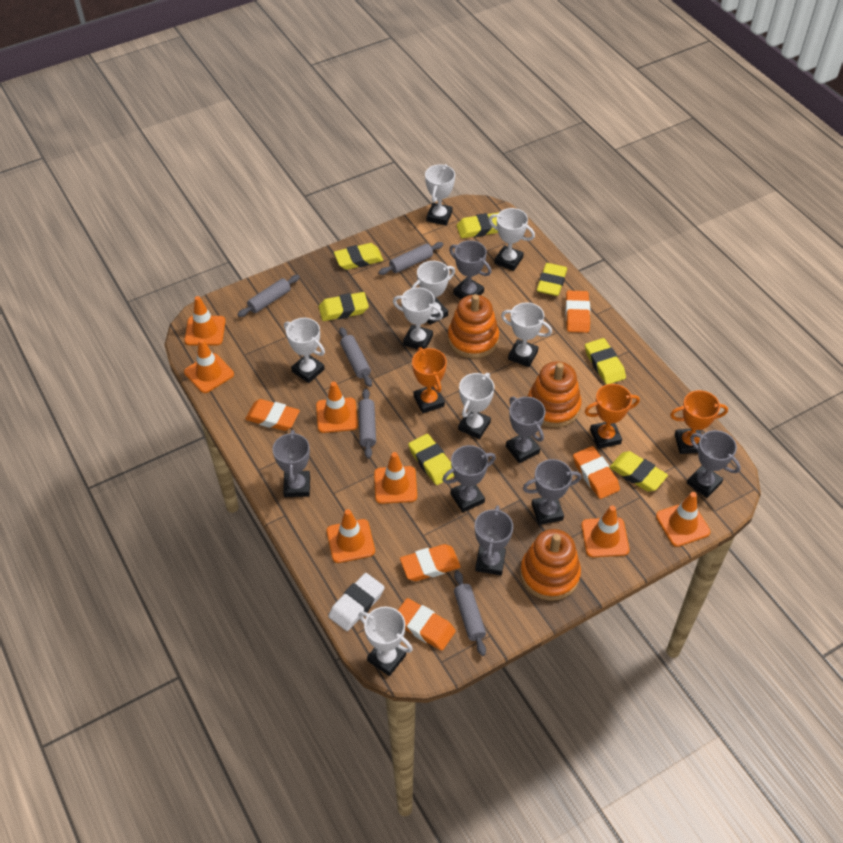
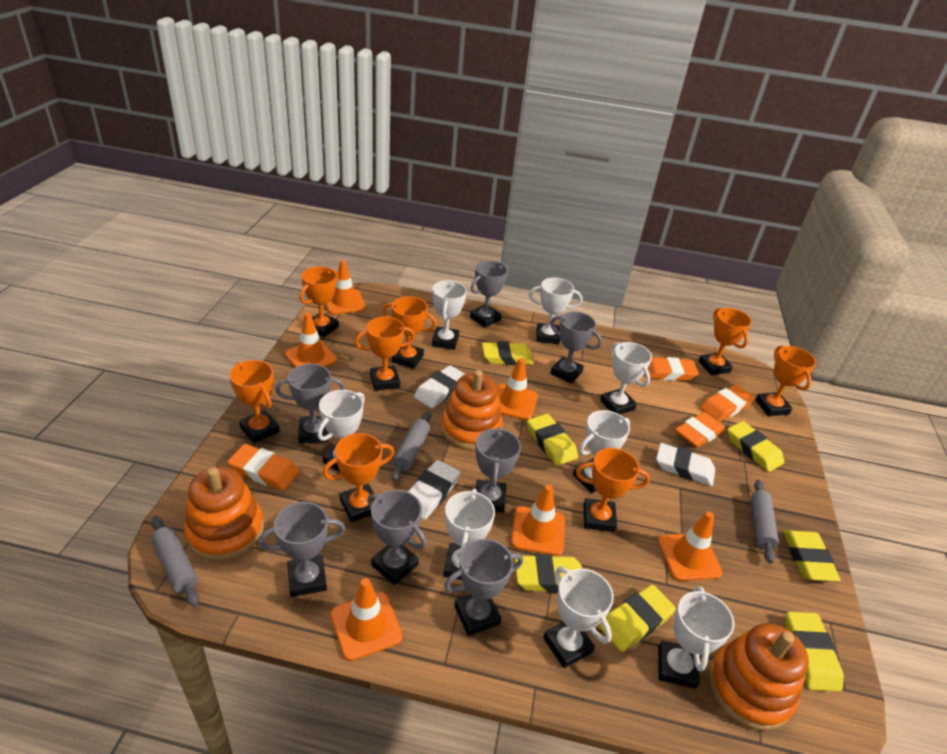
grey rolling pin: 5 -> 3
orange eraser: 5 -> 4
orange traffic cone: 7 -> 6
orange trophy: 3 -> 8
white eraser: 1 -> 3

